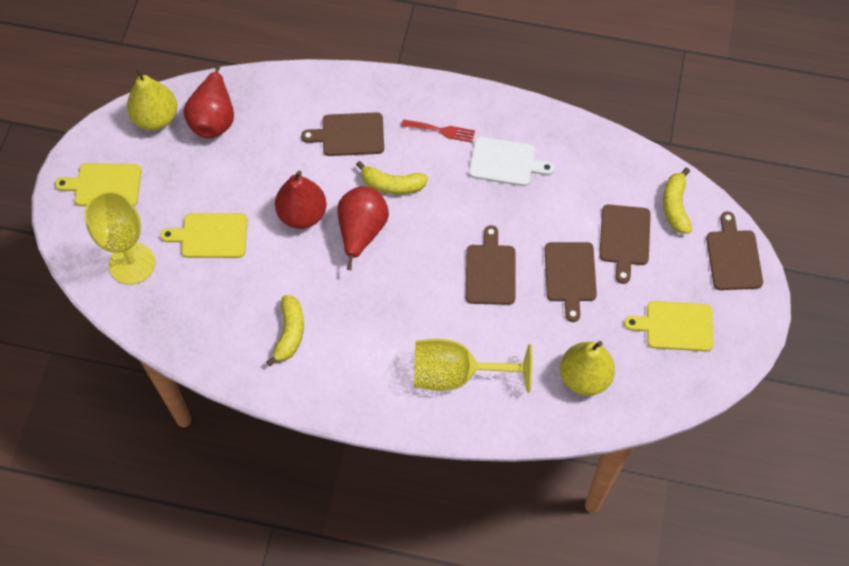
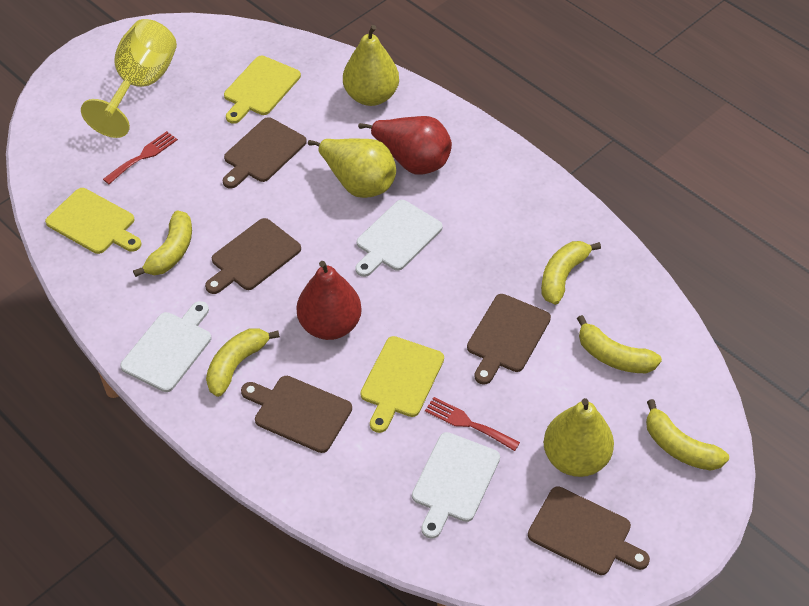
red fork: 1 -> 2
red pear: 3 -> 2
white cutting board: 1 -> 3
yellow banana: 3 -> 5
yellow goblet: 2 -> 1
yellow pear: 2 -> 3

